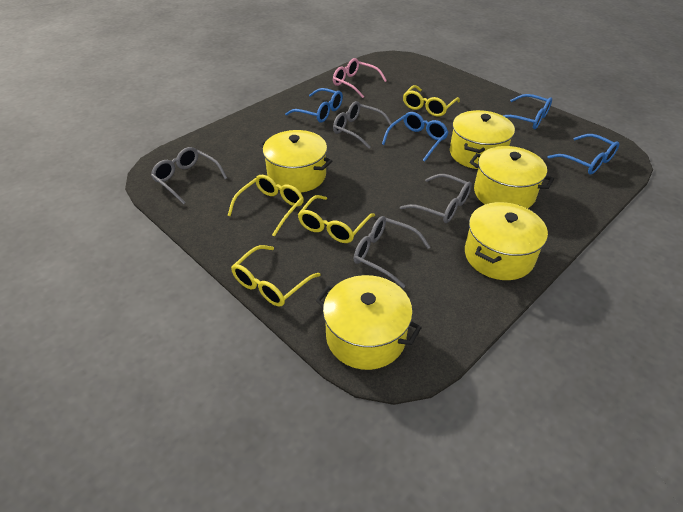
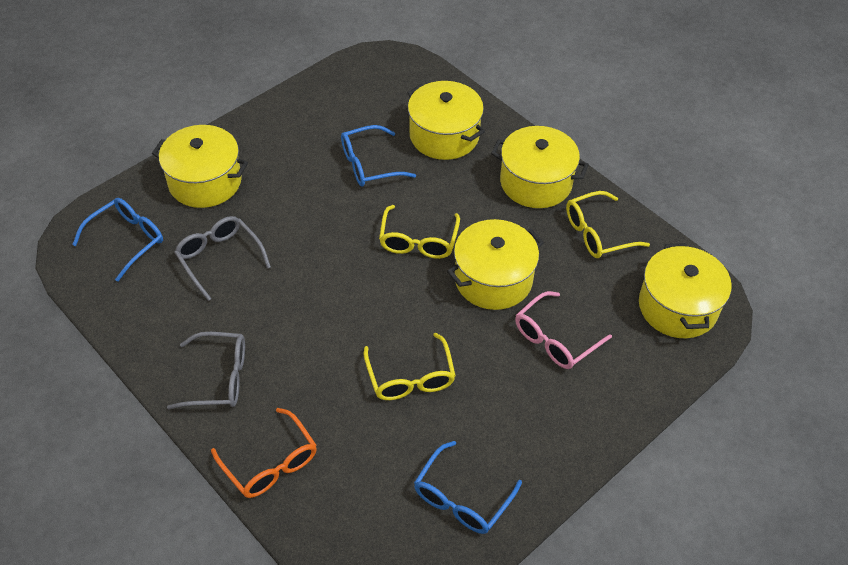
blue glasses: 4 -> 3
grey glasses: 4 -> 2
orange glasses: 0 -> 1
yellow glasses: 4 -> 3

